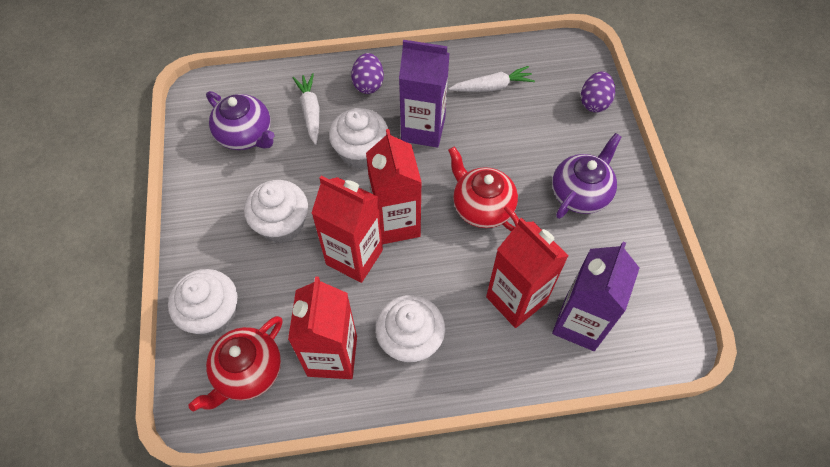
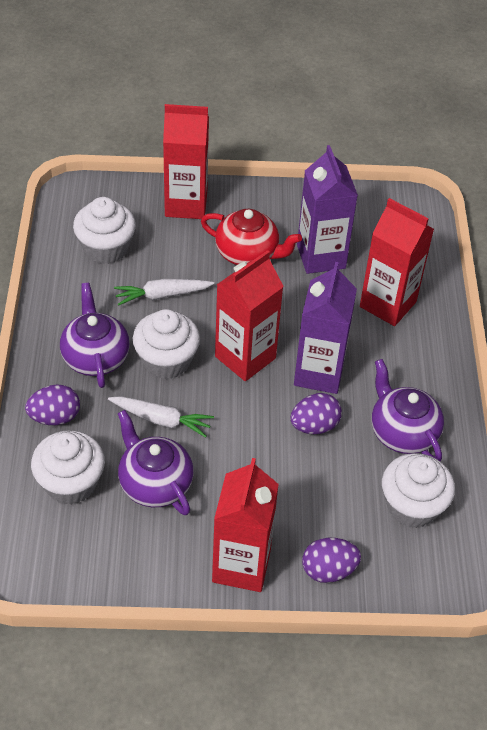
purple egg: 2 -> 3
purple teapot: 2 -> 3
red teapot: 2 -> 1

